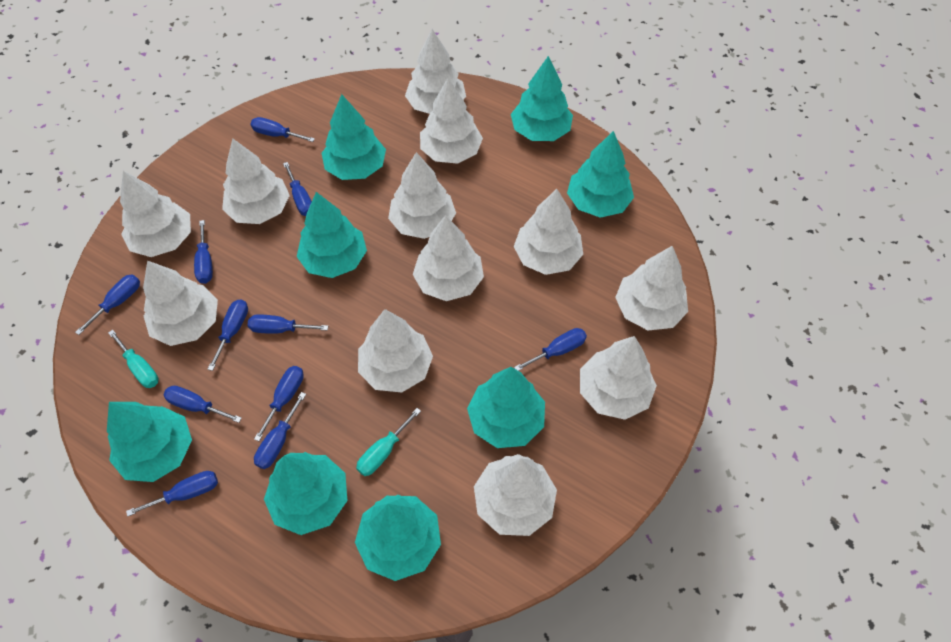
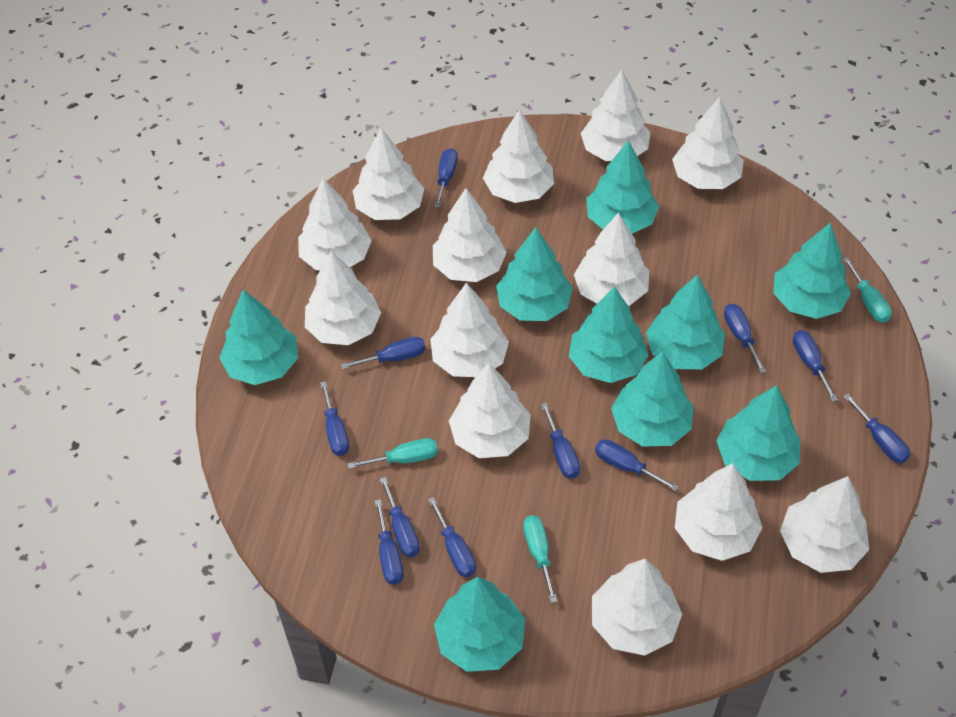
turquoise screwdriver: 2 -> 3
turquoise tree: 8 -> 9
white tree: 12 -> 13

